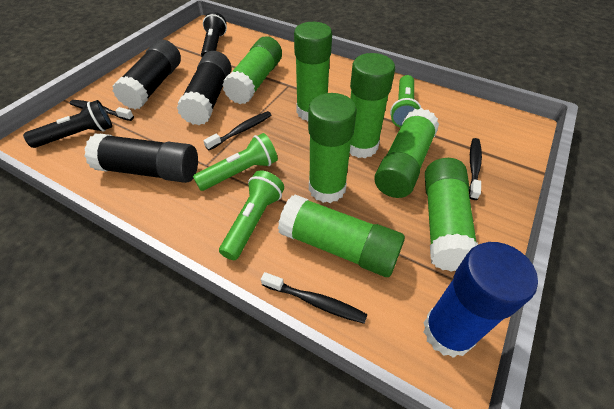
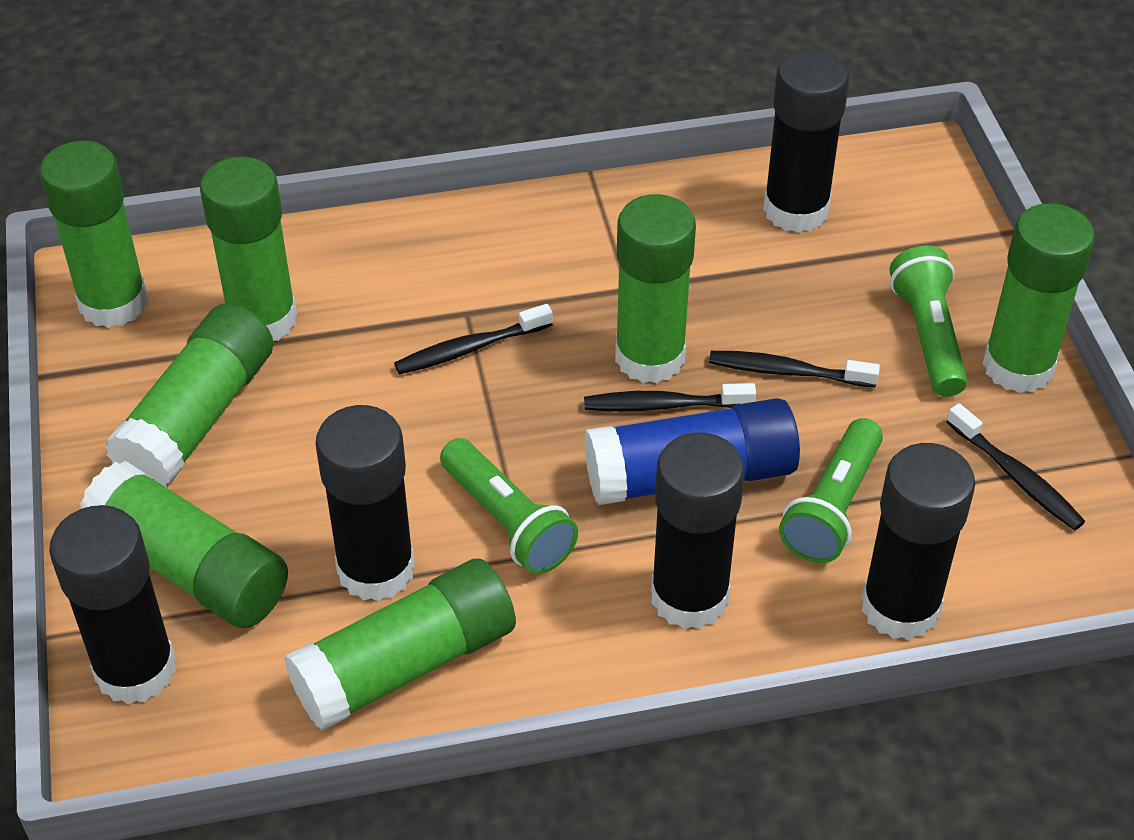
black flashlight: 2 -> 0
black glue stick: 3 -> 5

